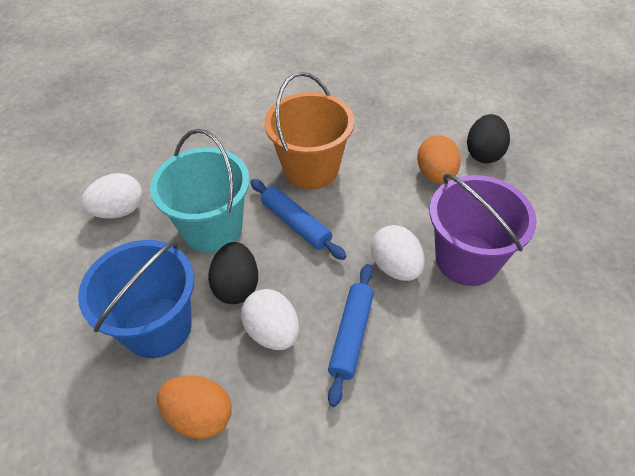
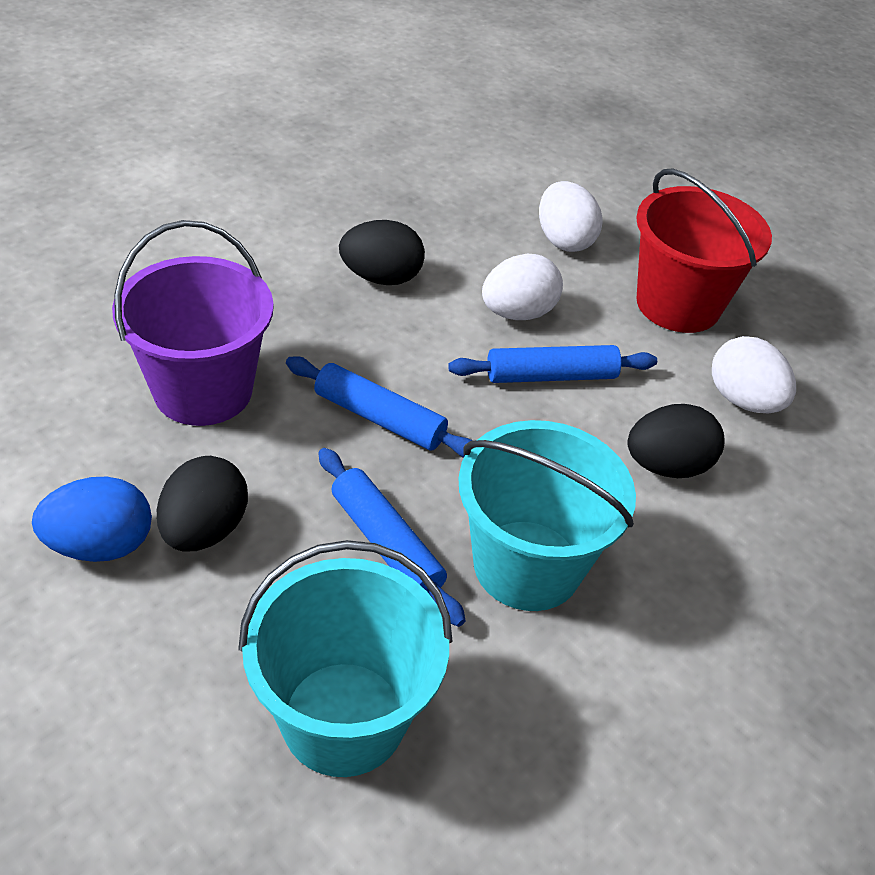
black egg: 2 -> 3
blue bucket: 1 -> 0
blue egg: 0 -> 1
blue rolling pin: 2 -> 3
orange bucket: 1 -> 0
orange egg: 2 -> 0
red bucket: 0 -> 1
turquoise bucket: 1 -> 2

